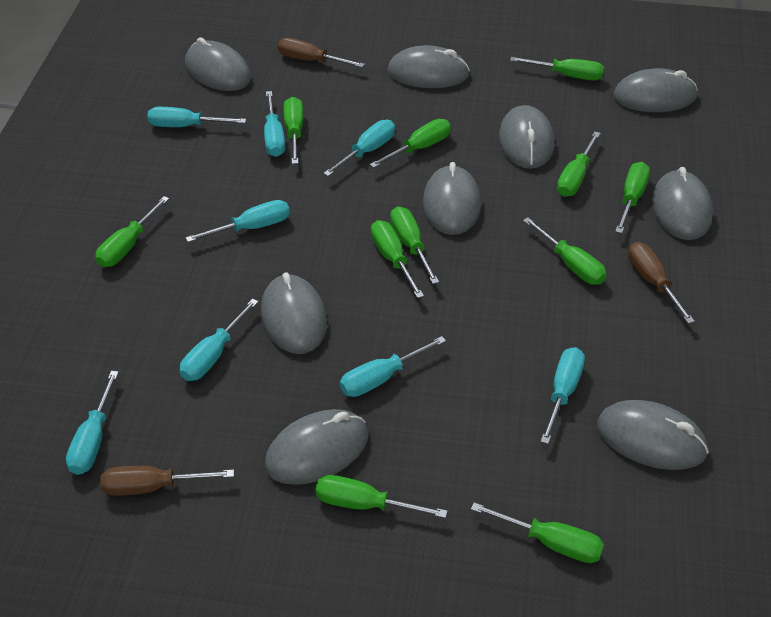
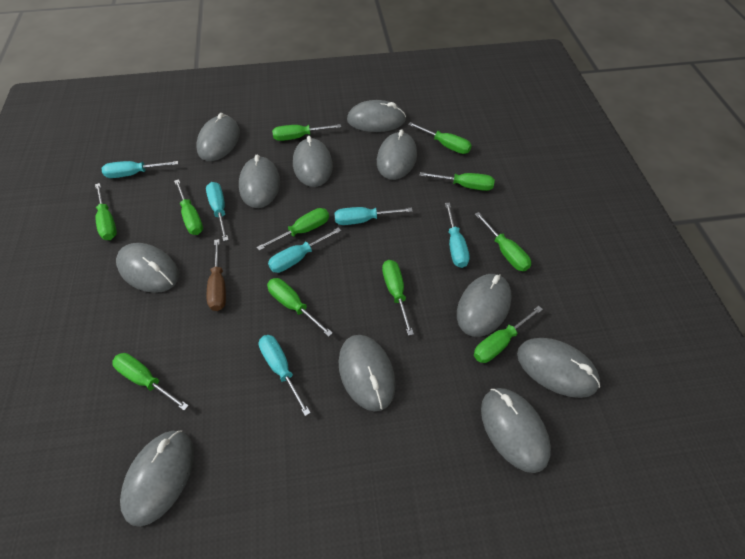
brown screwdriver: 3 -> 1
grey mouse: 9 -> 11
turquoise screwdriver: 8 -> 6

